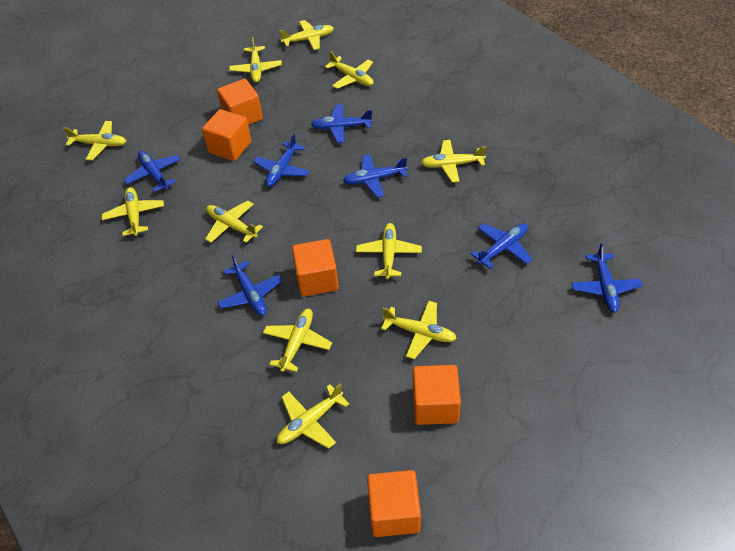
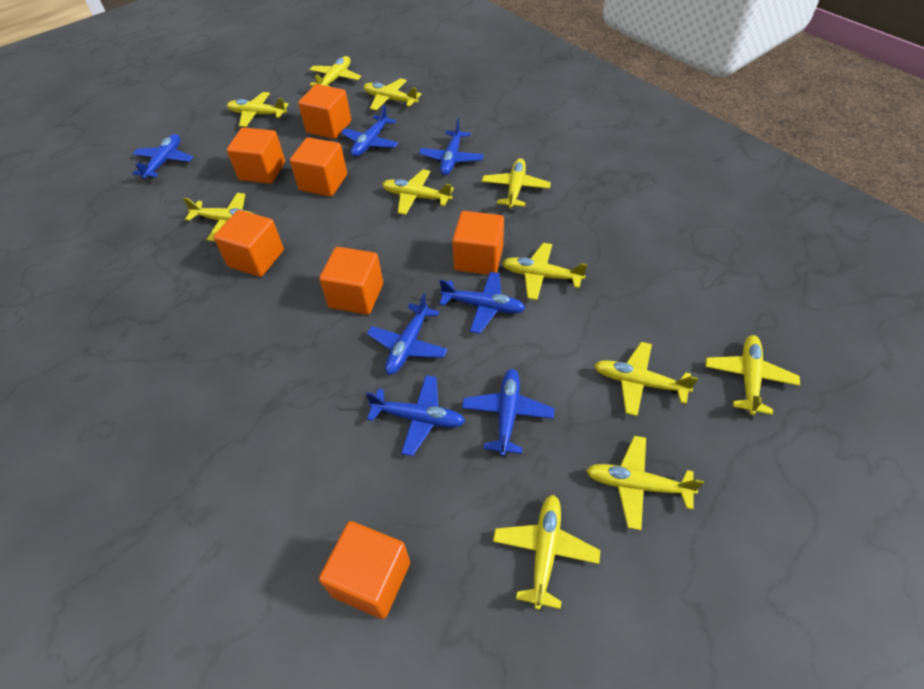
orange cube: 5 -> 7

